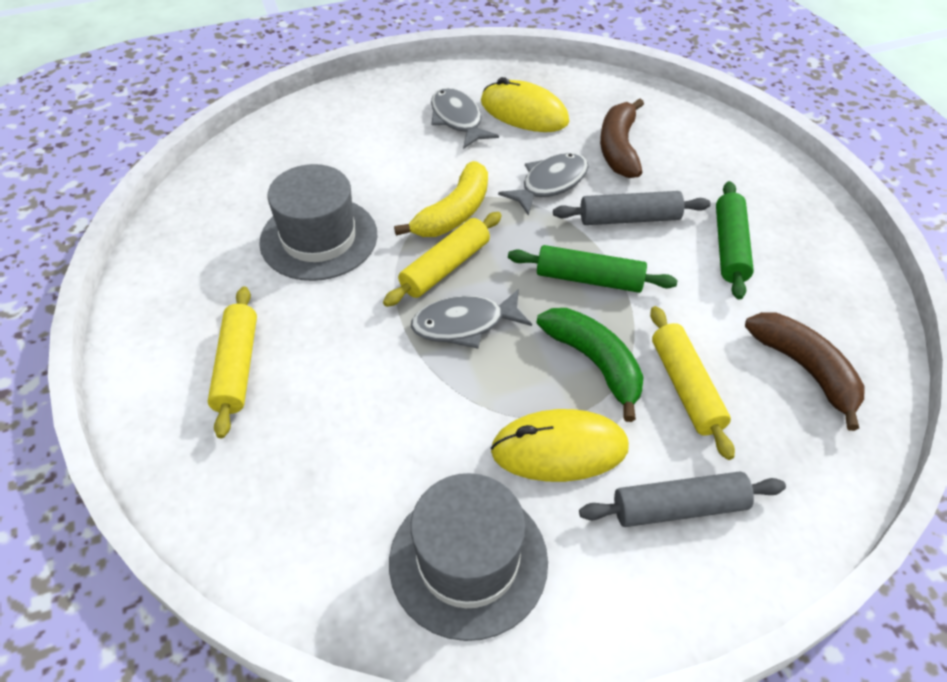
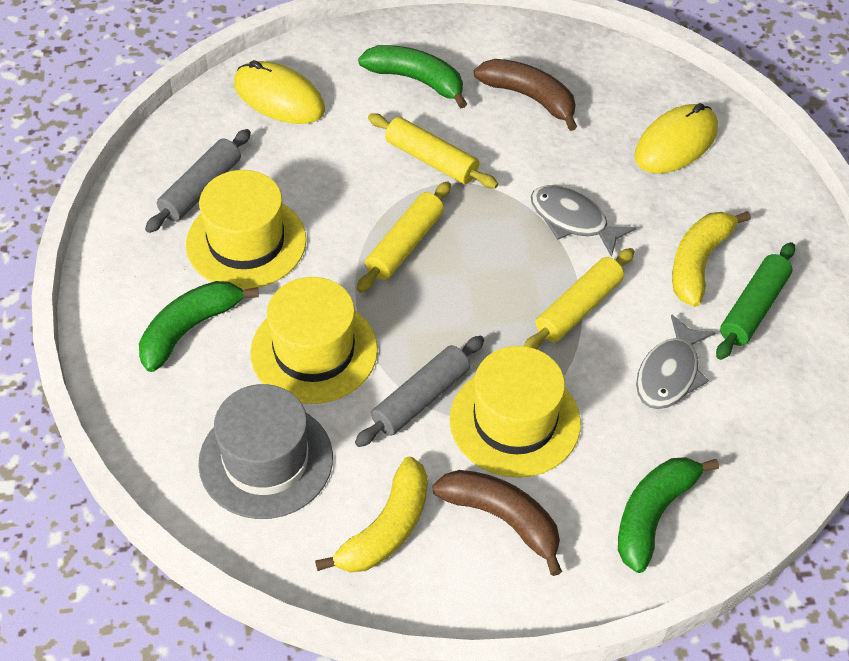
green banana: 1 -> 3
green rolling pin: 2 -> 1
grey fish: 3 -> 2
grey hat: 2 -> 1
yellow banana: 1 -> 2
yellow hat: 0 -> 3

